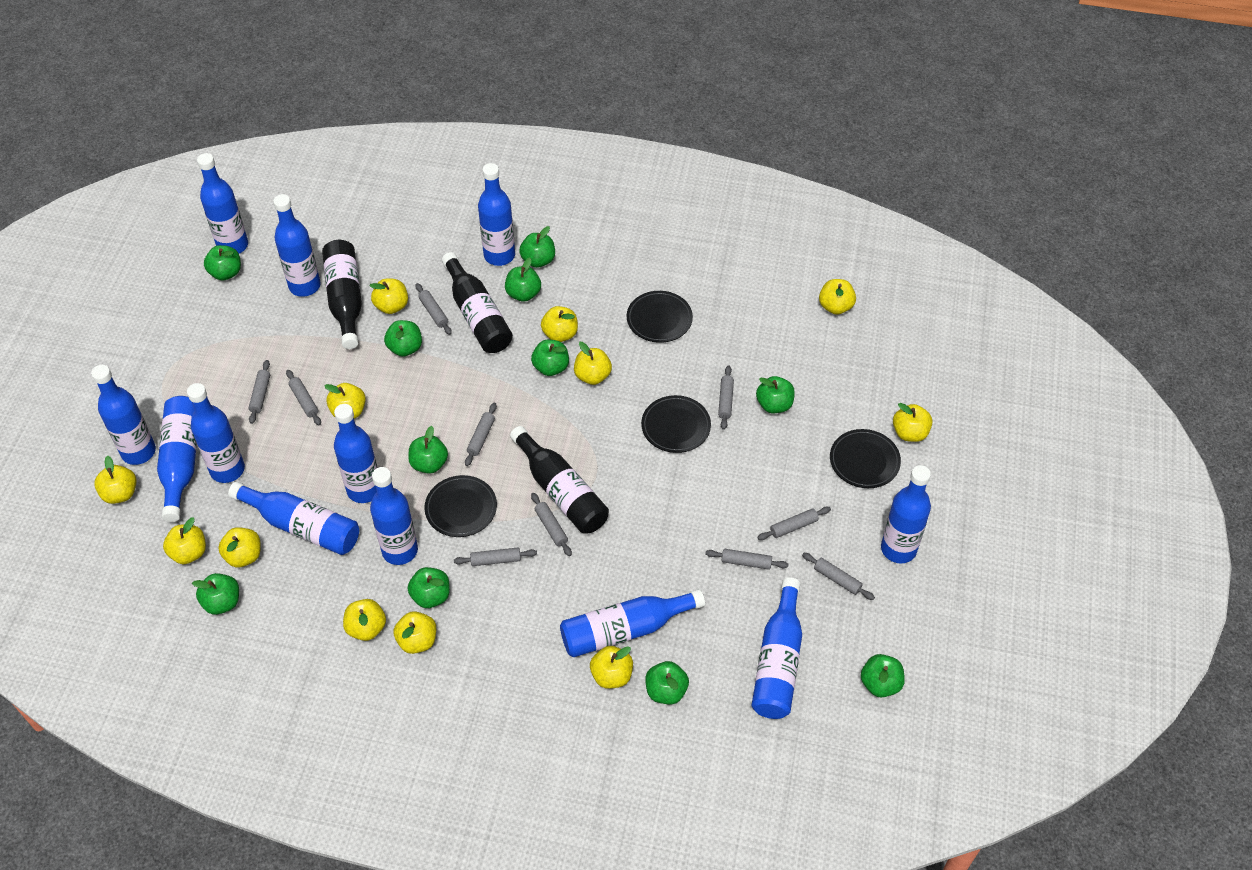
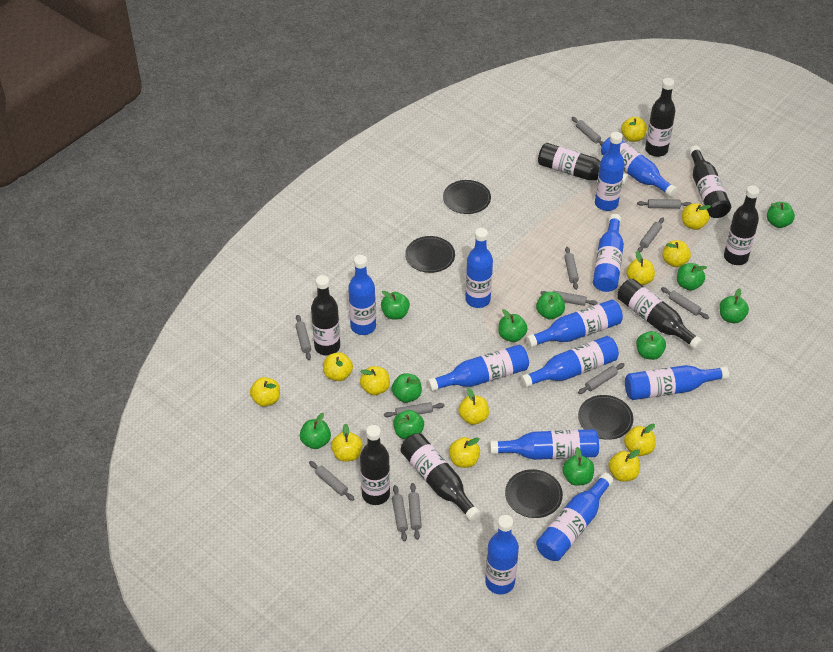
black bottle: 3 -> 8
grey rolling pin: 10 -> 12

